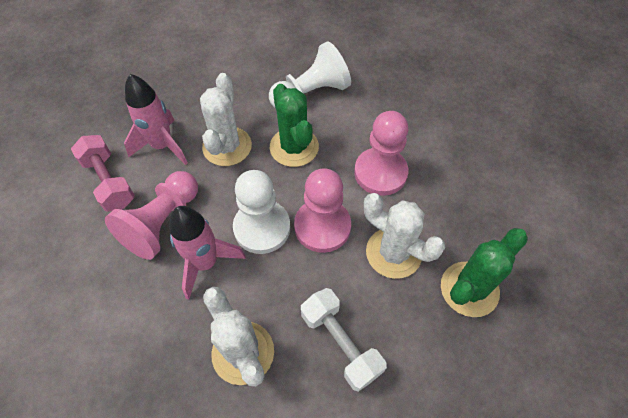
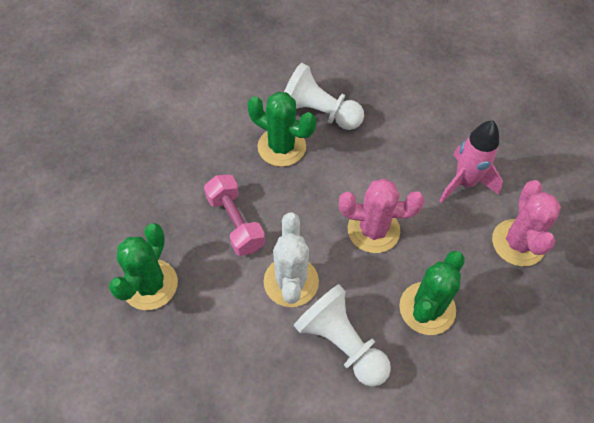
green cactus: 2 -> 3
pink cactus: 0 -> 2
pink pawn: 3 -> 0
pink rocket: 2 -> 1
white cactus: 3 -> 1
white dumbbell: 1 -> 0

